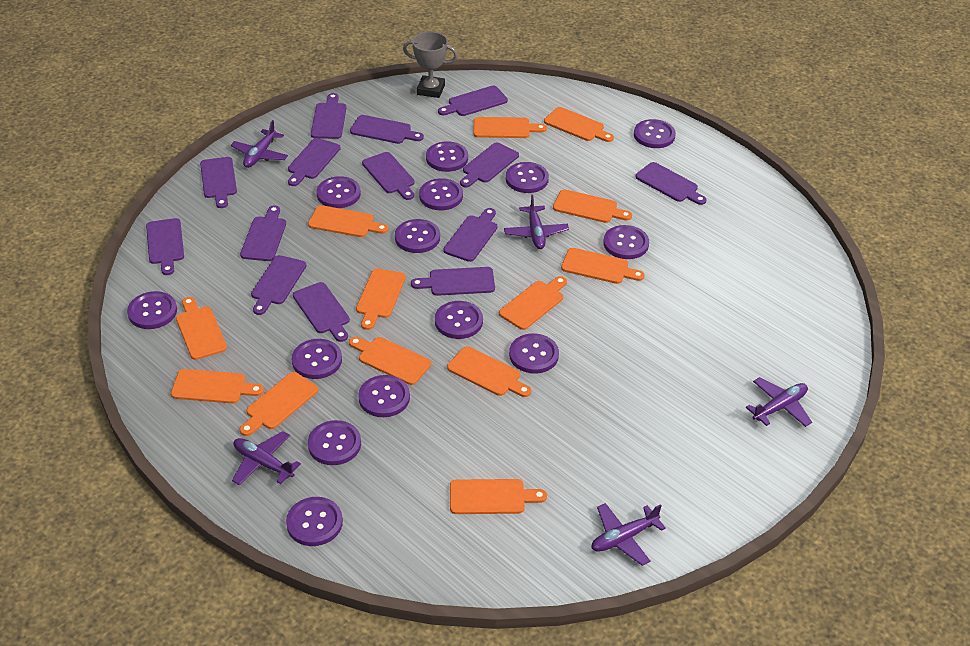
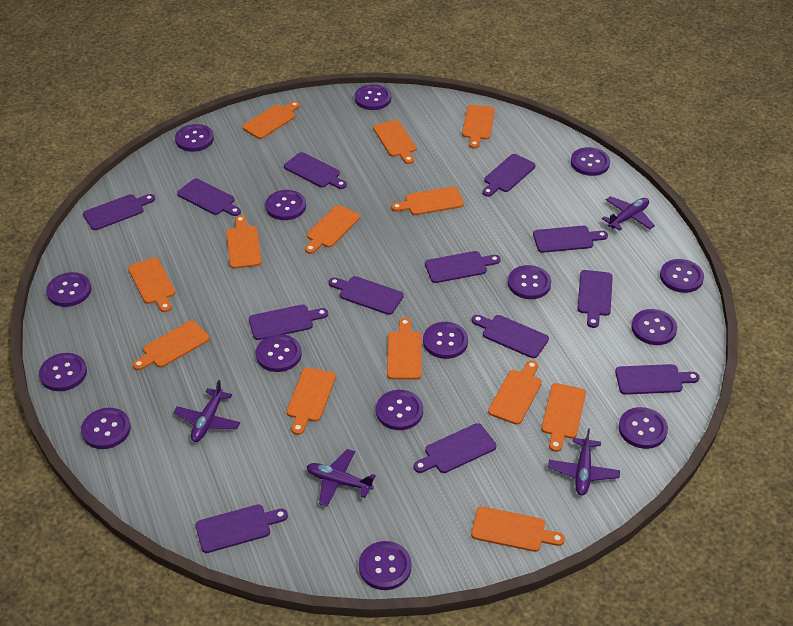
grey trophy: 1 -> 0
purple button: 14 -> 15
purple cutting board: 14 -> 13
purple plane: 5 -> 4

